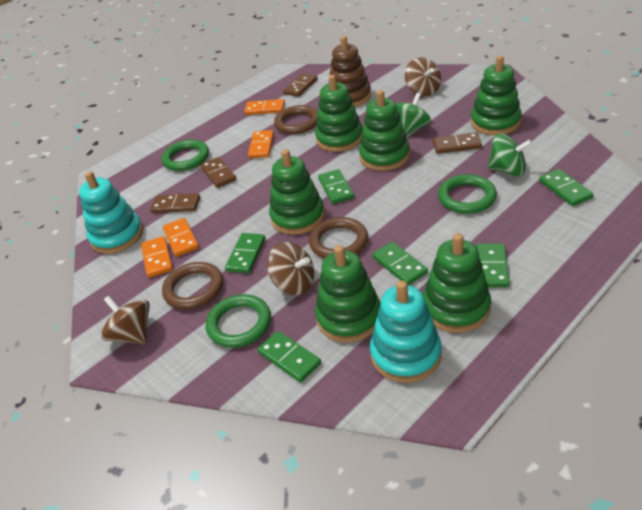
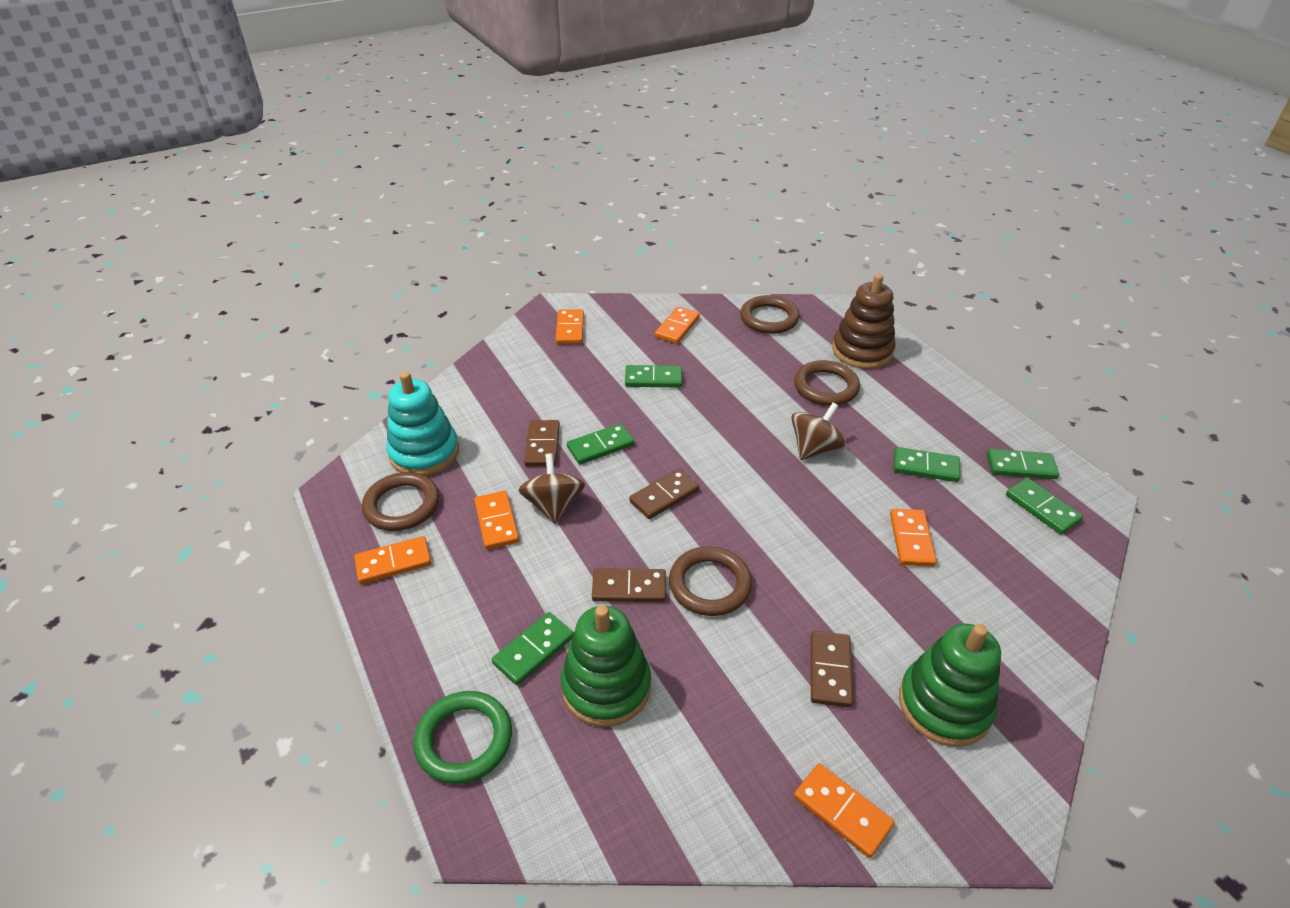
brown ring: 3 -> 4
brown spinning top: 3 -> 2
green ring: 3 -> 1
green spinning top: 2 -> 0
green stacking toy: 6 -> 2
orange domino: 4 -> 6
turquoise stacking toy: 2 -> 1

